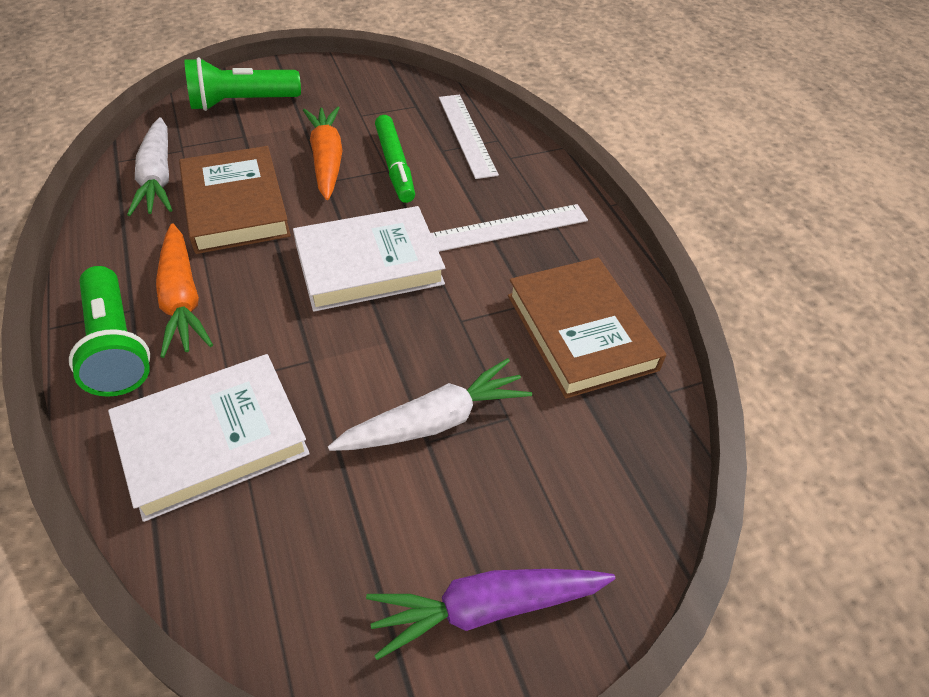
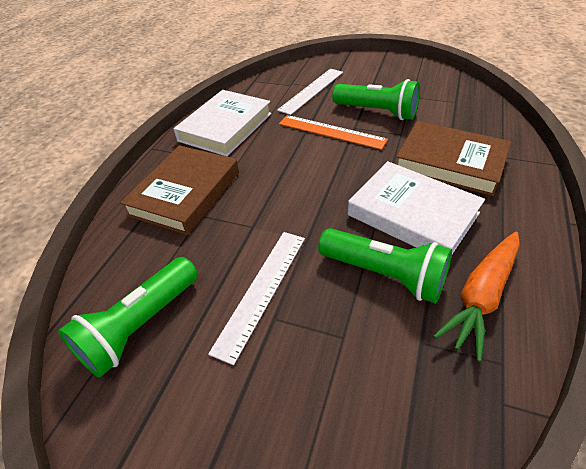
green flashlight: 2 -> 3
green marker: 1 -> 0
orange carrot: 2 -> 1
orange ruler: 0 -> 1
purple carrot: 1 -> 0
white carrot: 2 -> 0

